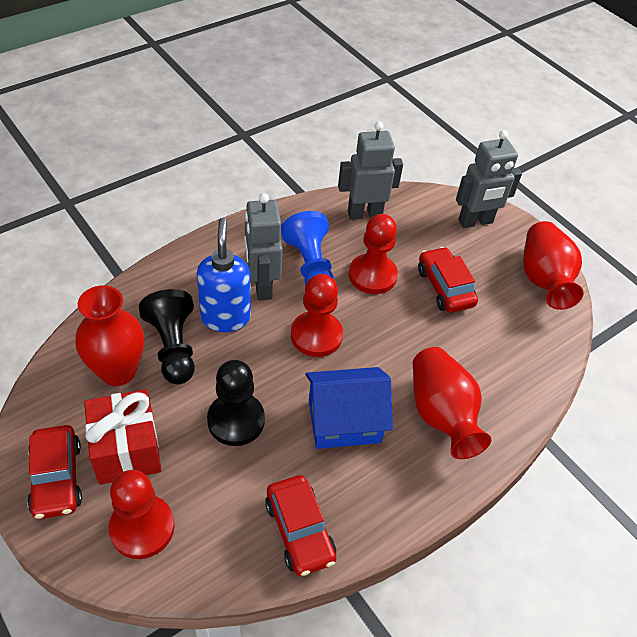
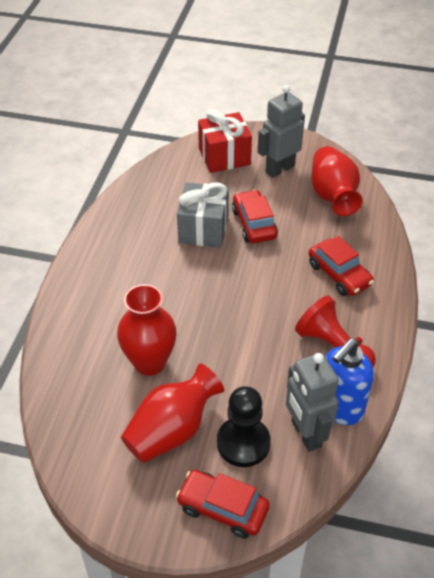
black pawn: 2 -> 1
blue house: 1 -> 0
blue pawn: 1 -> 0
grey gift: 0 -> 1
grey robot: 3 -> 2
red pawn: 3 -> 1

